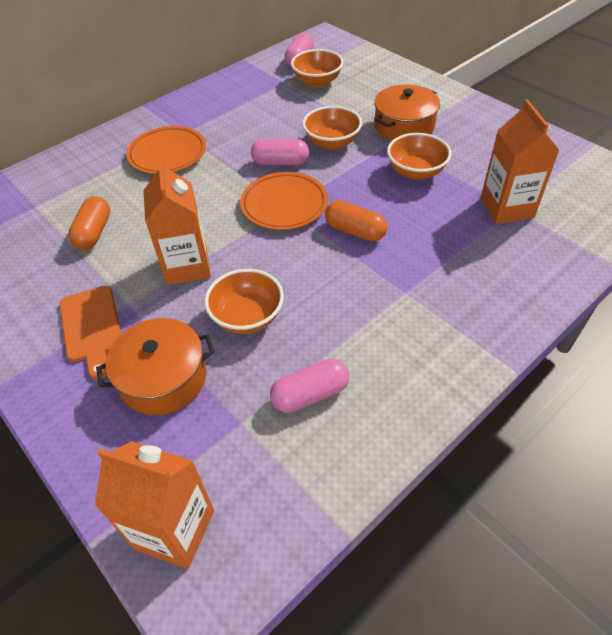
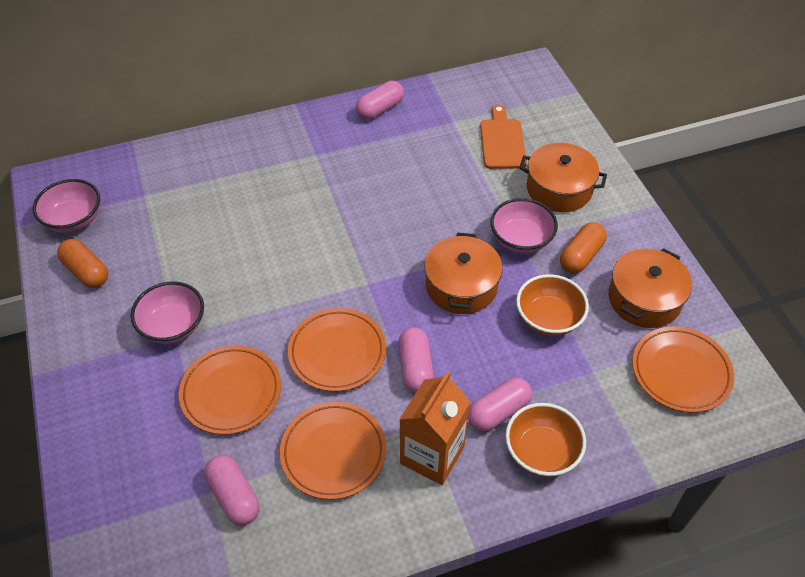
orange bowl: 4 -> 2
orange carton: 3 -> 1
orange plate: 2 -> 4
orange pot: 2 -> 3
pink bowl: 0 -> 3
pink capsule: 3 -> 4

